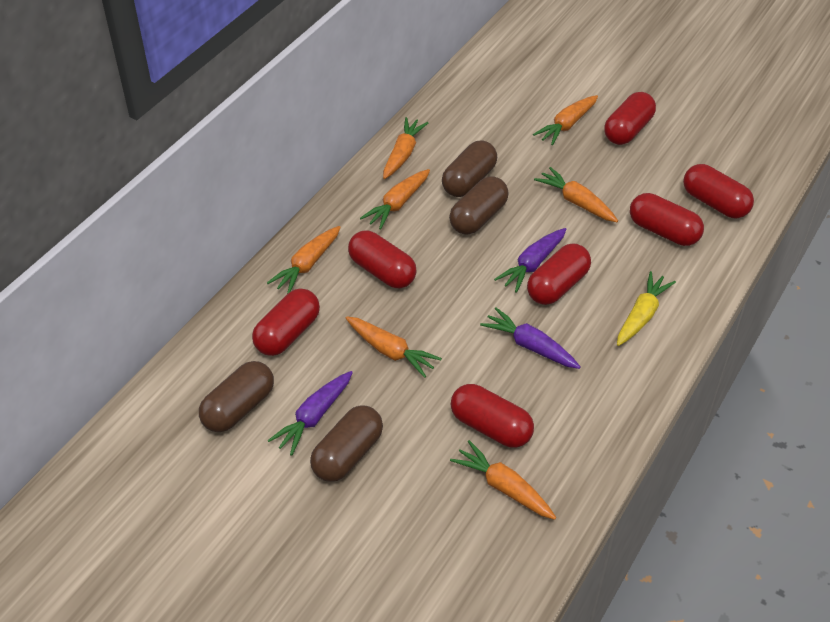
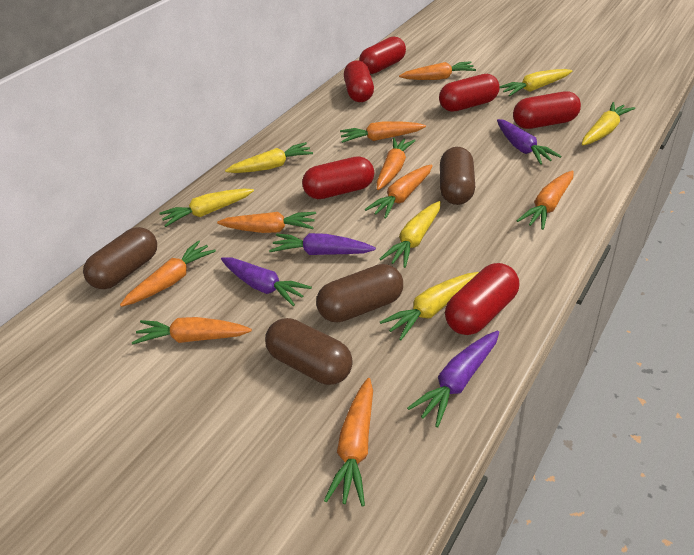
orange carrot: 7 -> 9
purple carrot: 3 -> 4
red capsule: 7 -> 6
yellow carrot: 1 -> 6

